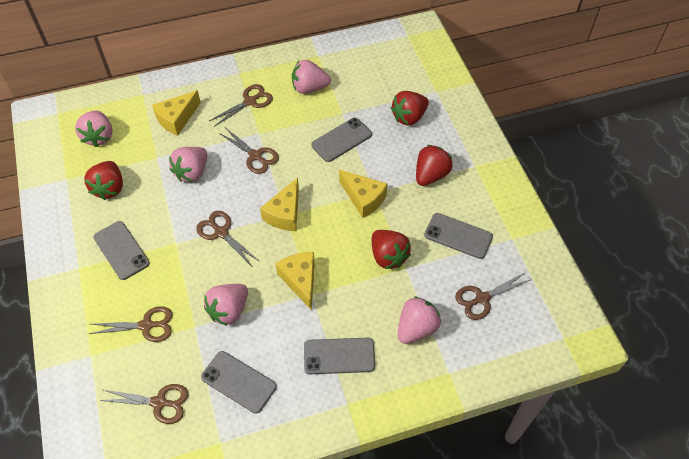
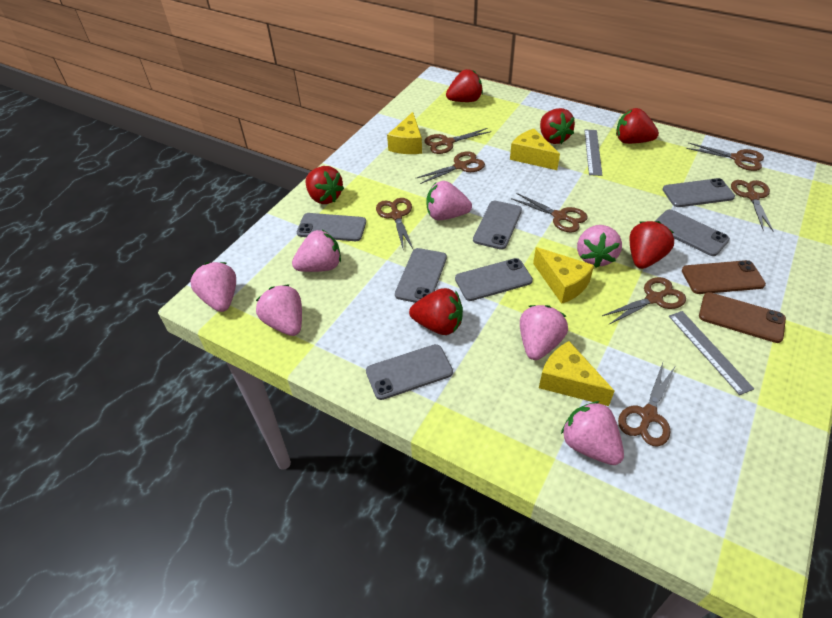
brown phone: 0 -> 2
brown scissors: 6 -> 8
grey phone: 5 -> 7
grey ruler: 0 -> 2
pink strawberry: 5 -> 7
red strawberry: 4 -> 6

